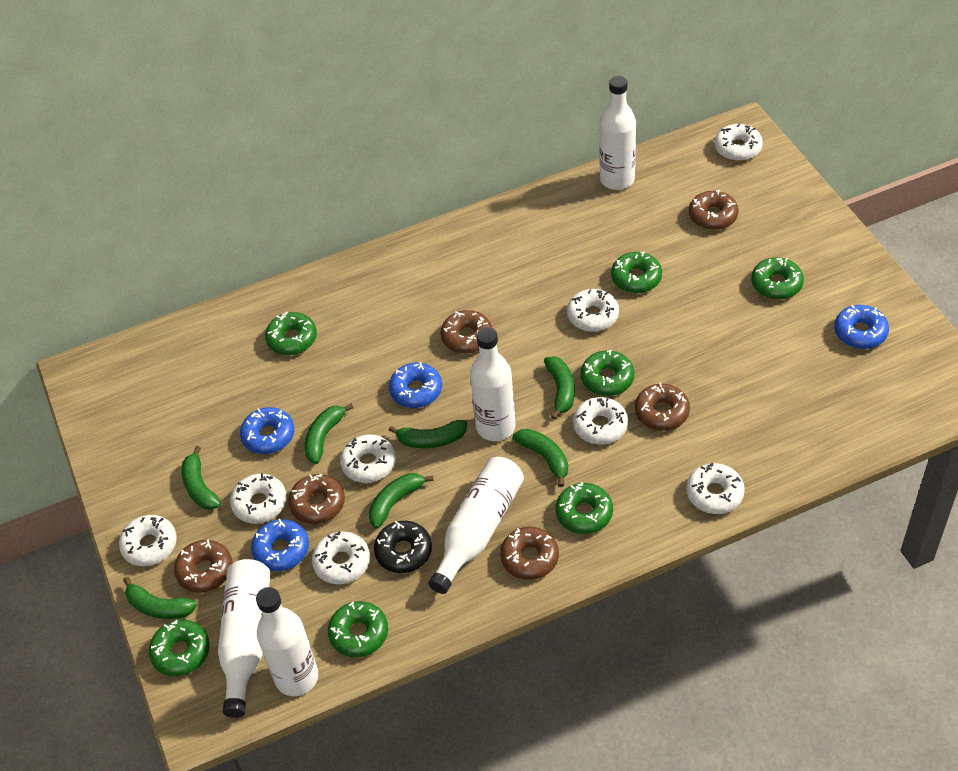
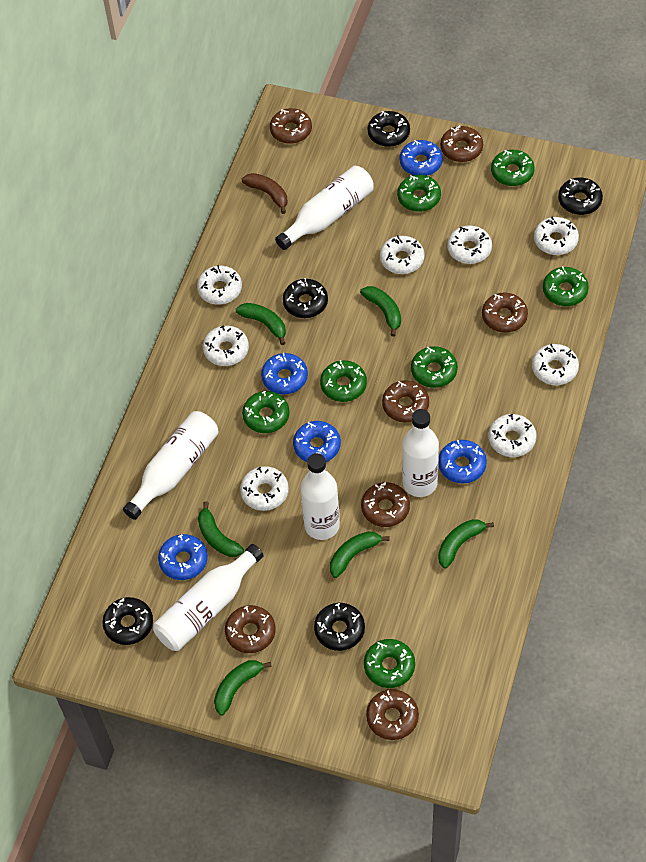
black donut: 1 -> 5
blue donut: 4 -> 5
brown banana: 0 -> 1
brown donut: 6 -> 7
green banana: 7 -> 6

